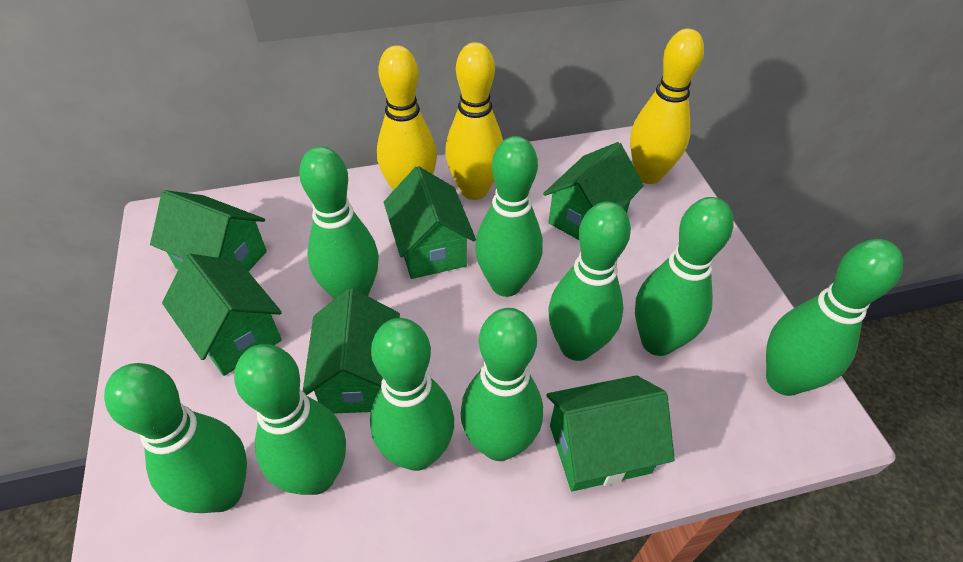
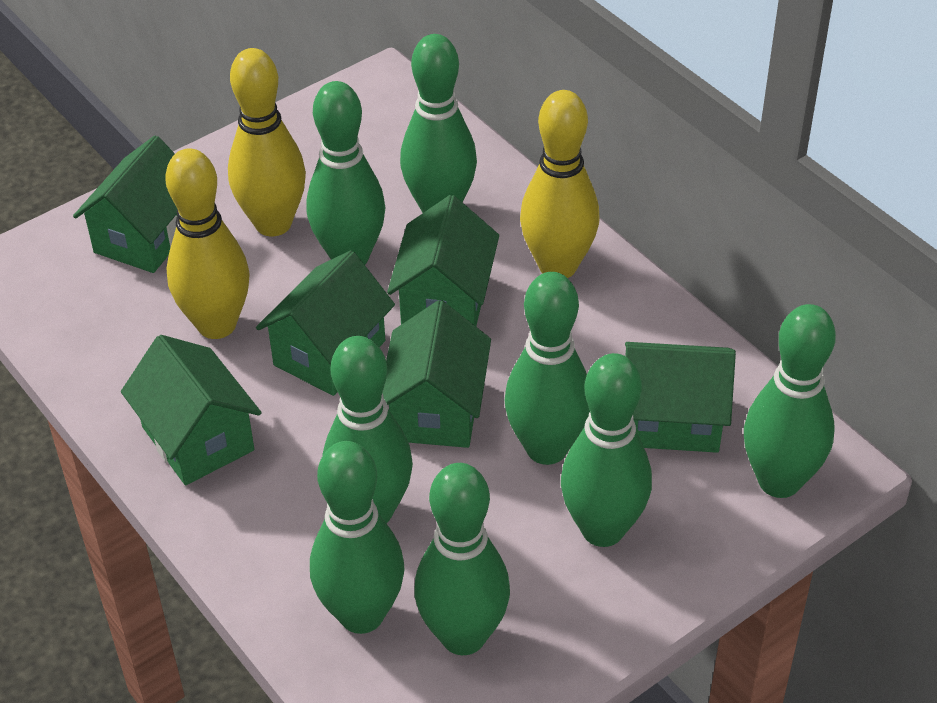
green bowling pin: 9 -> 8

